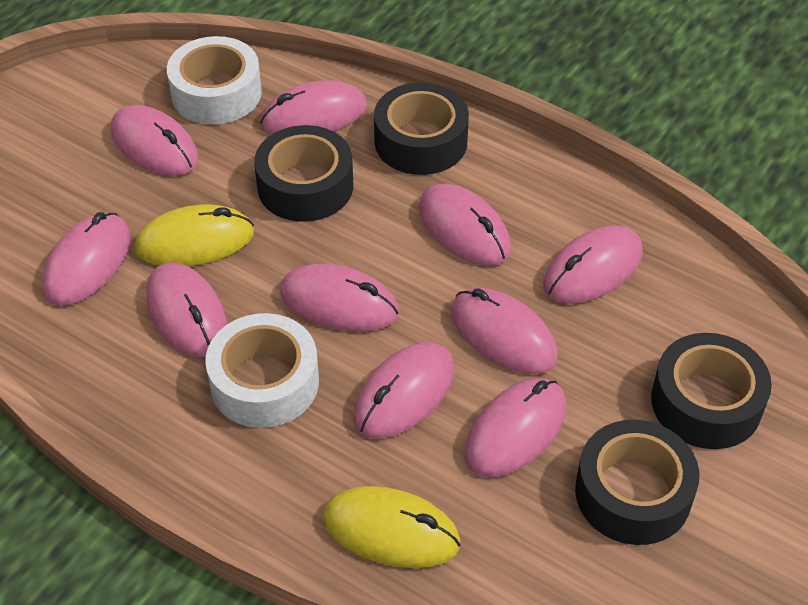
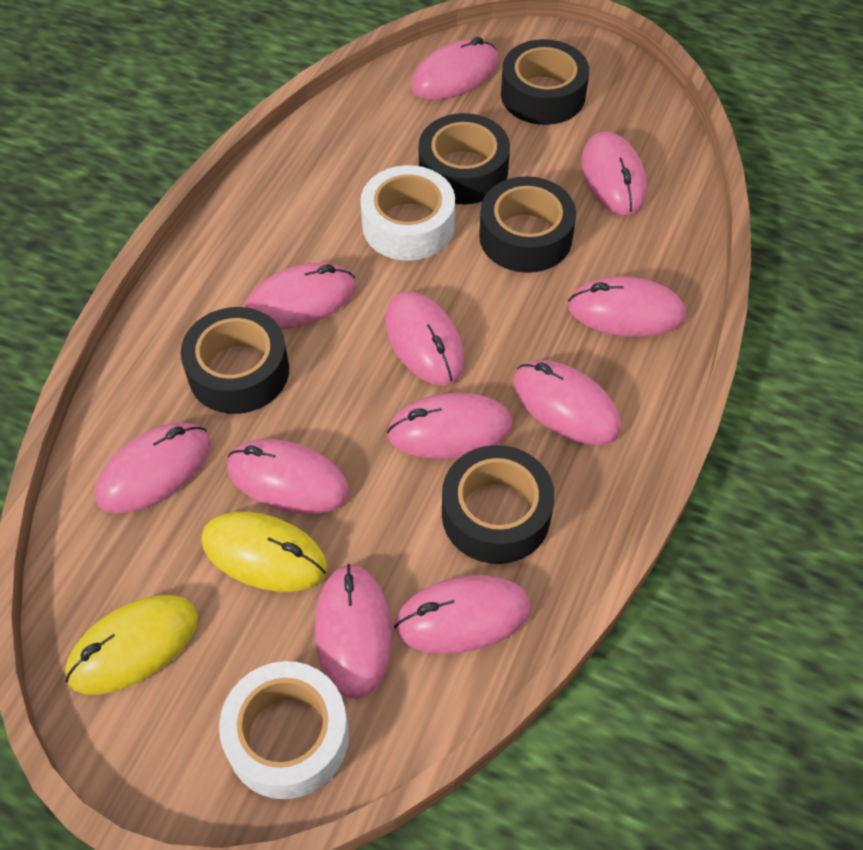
black tape: 4 -> 5
pink mouse: 10 -> 11

